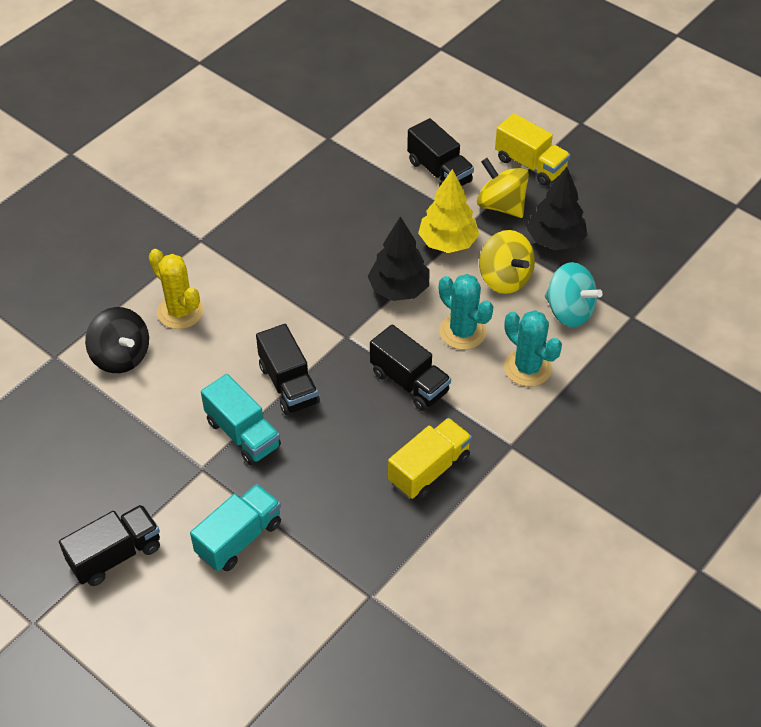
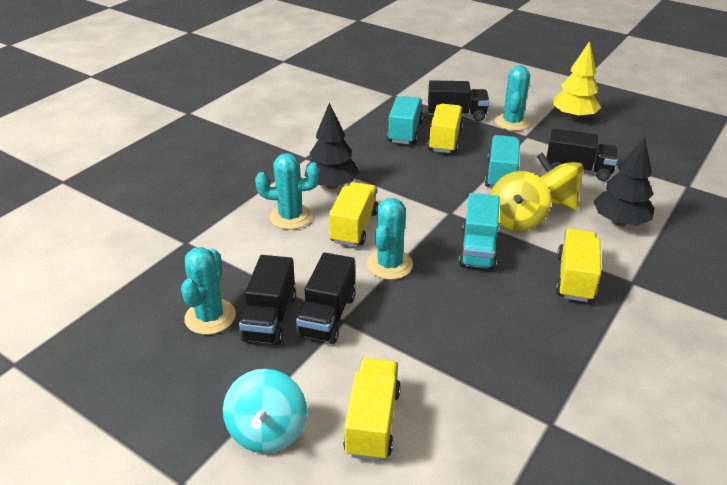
black spinning top: 1 -> 0
turquoise cactus: 2 -> 4
turquoise truck: 2 -> 3
yellow cactus: 1 -> 0
yellow truck: 2 -> 4

